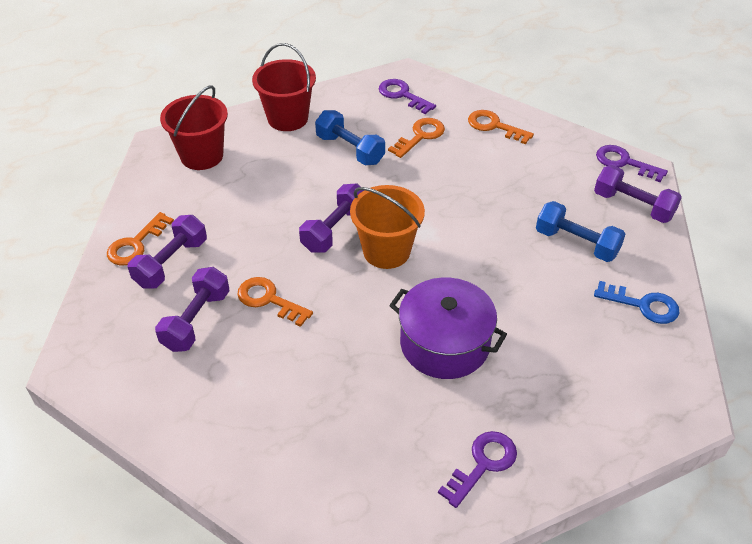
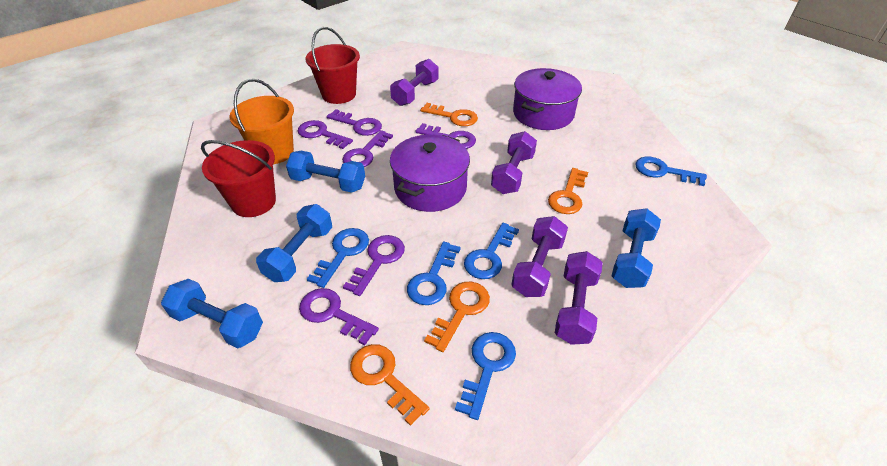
blue dumbbell: 2 -> 4
blue key: 1 -> 5
purple key: 3 -> 6
purple pot: 1 -> 2

